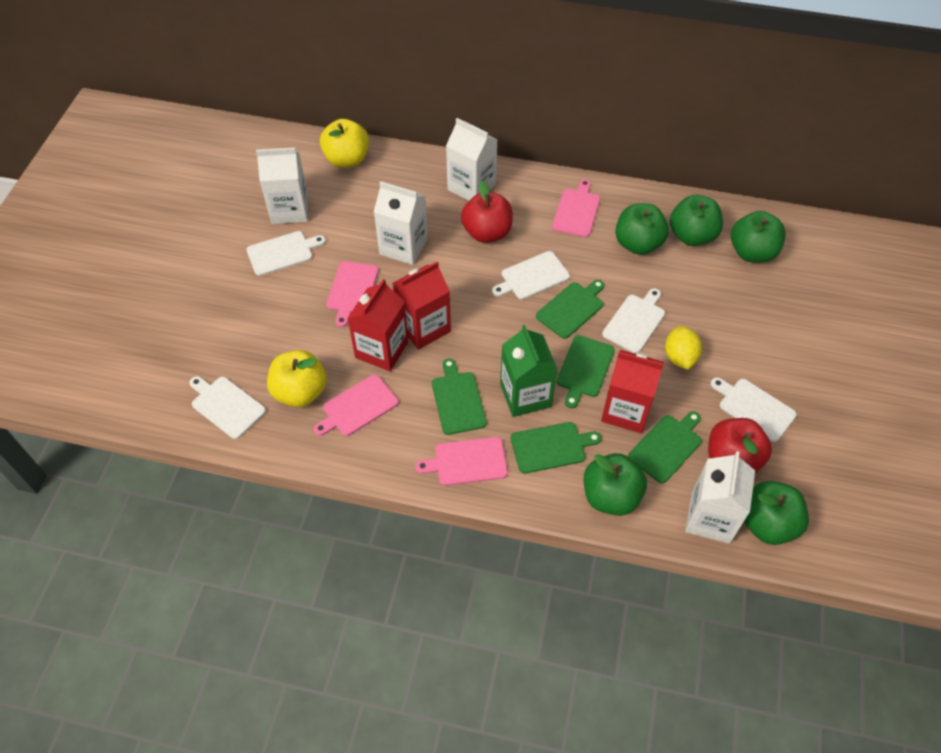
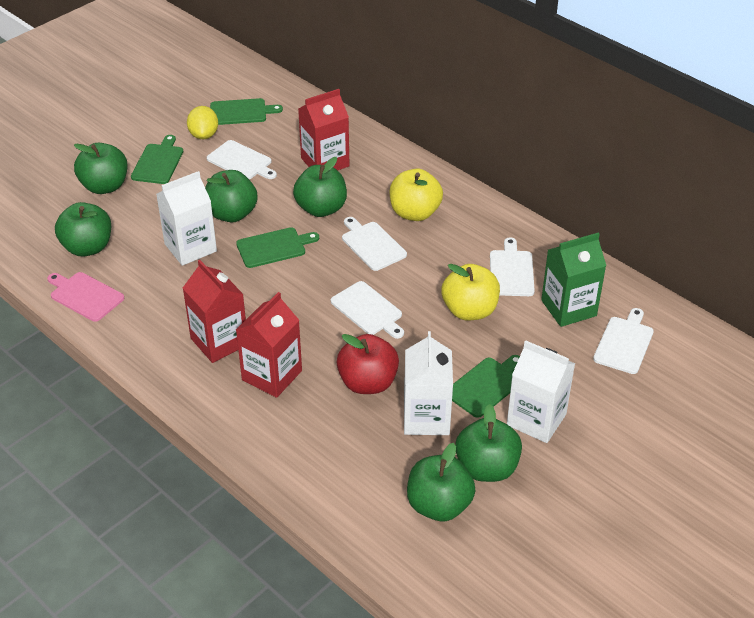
green apple: 5 -> 6
green cutting board: 5 -> 4
pink cutting board: 4 -> 1
red apple: 2 -> 1
white carton: 4 -> 3

